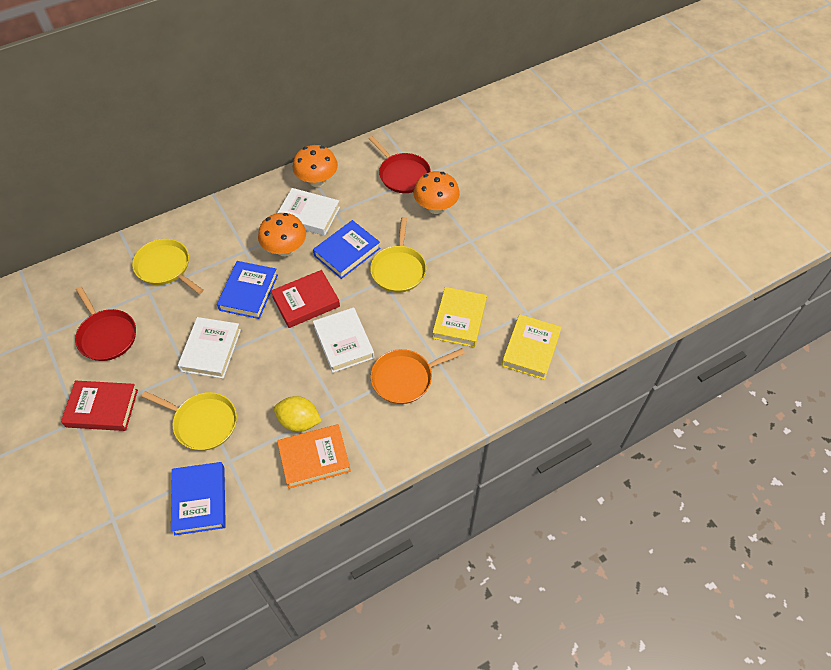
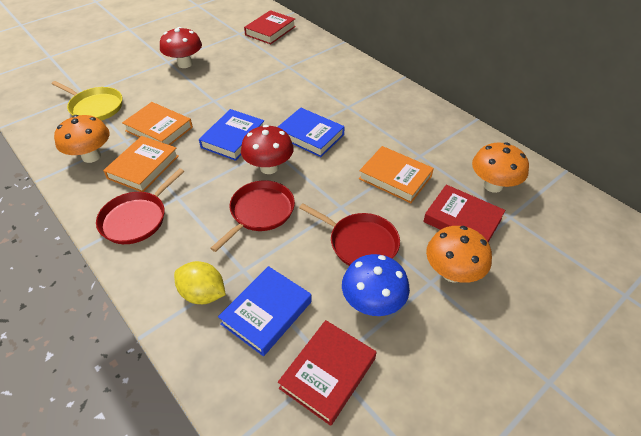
blue mushroom: 0 -> 1
orange book: 1 -> 3
orange pan: 1 -> 0
red book: 2 -> 3
red mushroom: 0 -> 2
red pan: 2 -> 3
white book: 3 -> 0
yellow book: 2 -> 0
yellow pan: 3 -> 1

